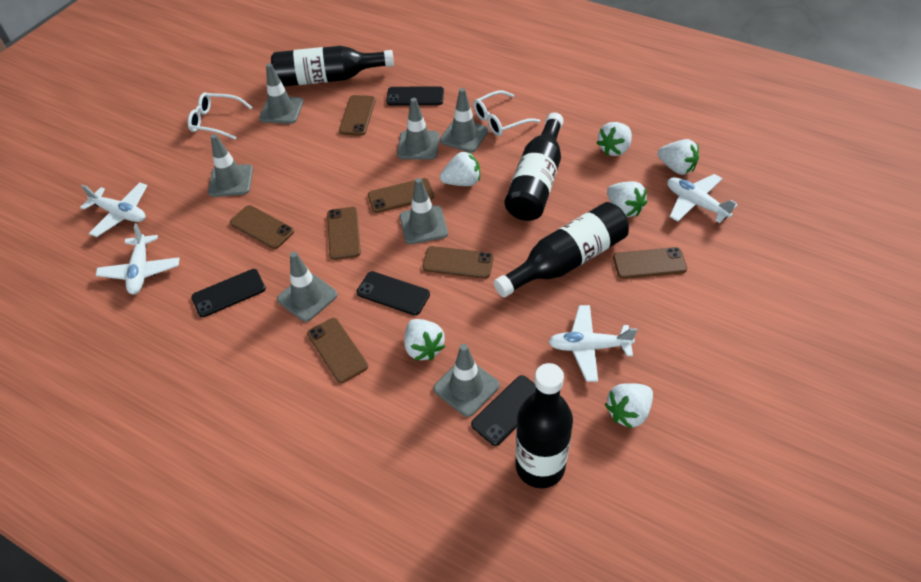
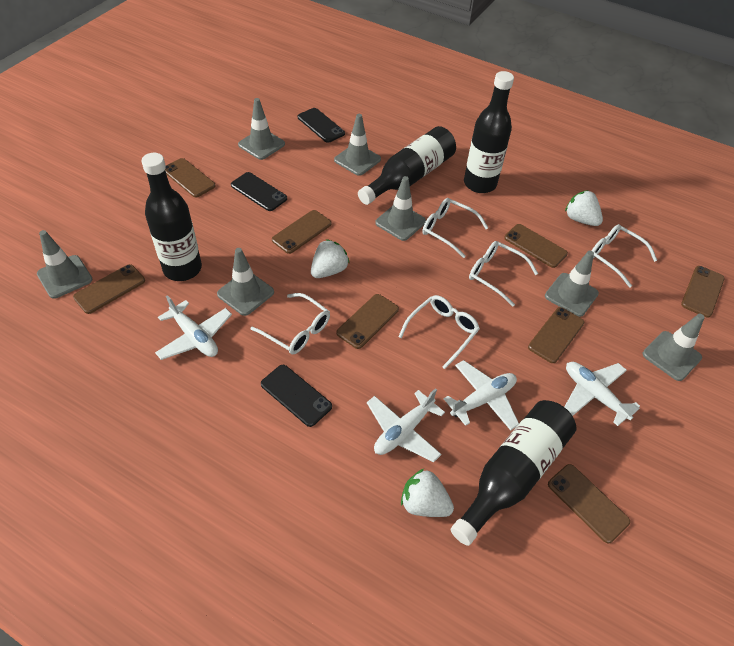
black phone: 4 -> 3
brown phone: 7 -> 8
white glasses: 2 -> 5
white strawberry: 6 -> 3

